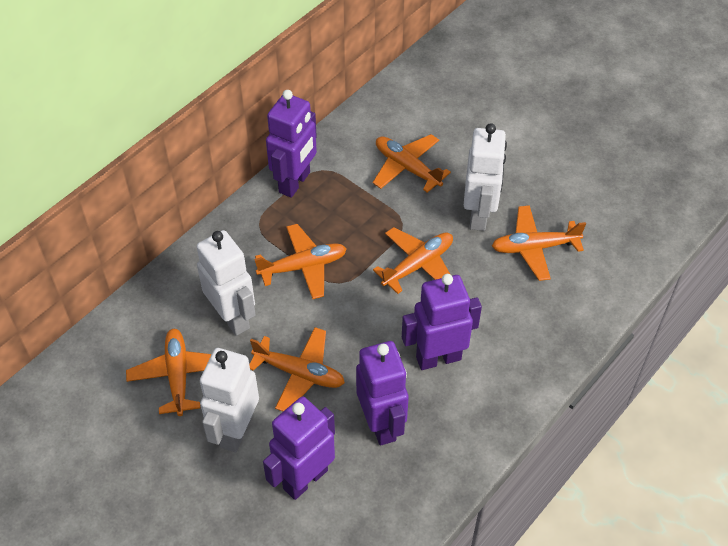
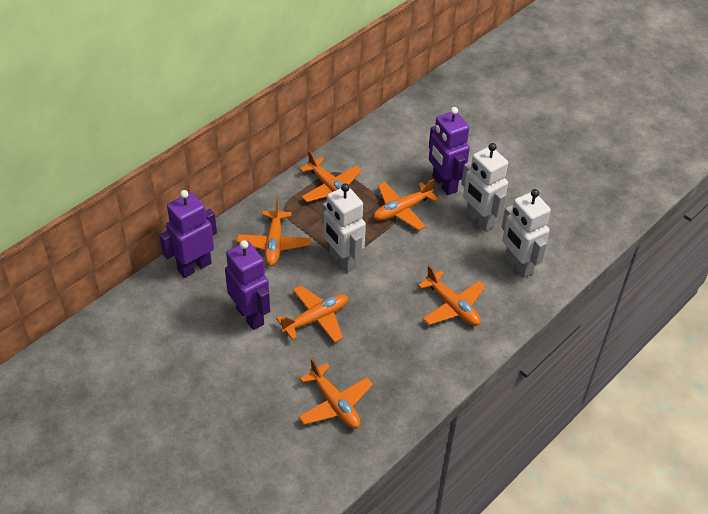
purple robot: 4 -> 3

